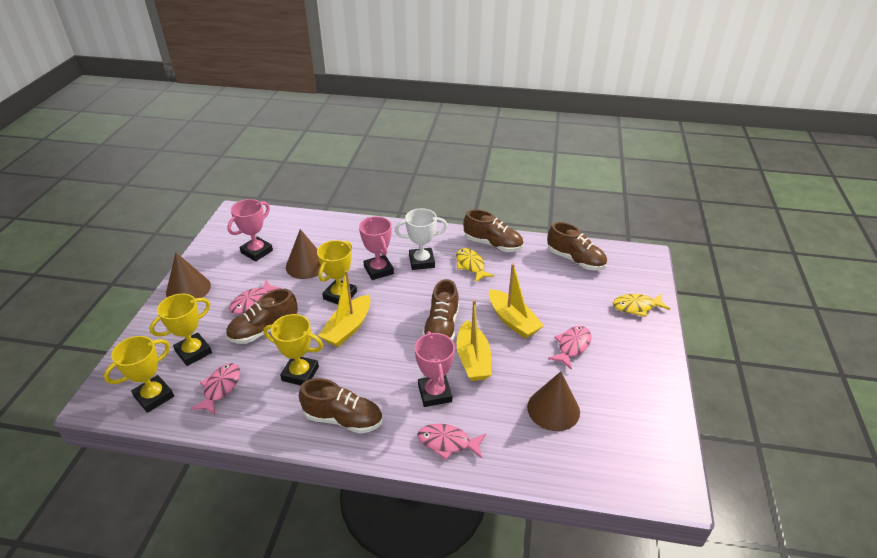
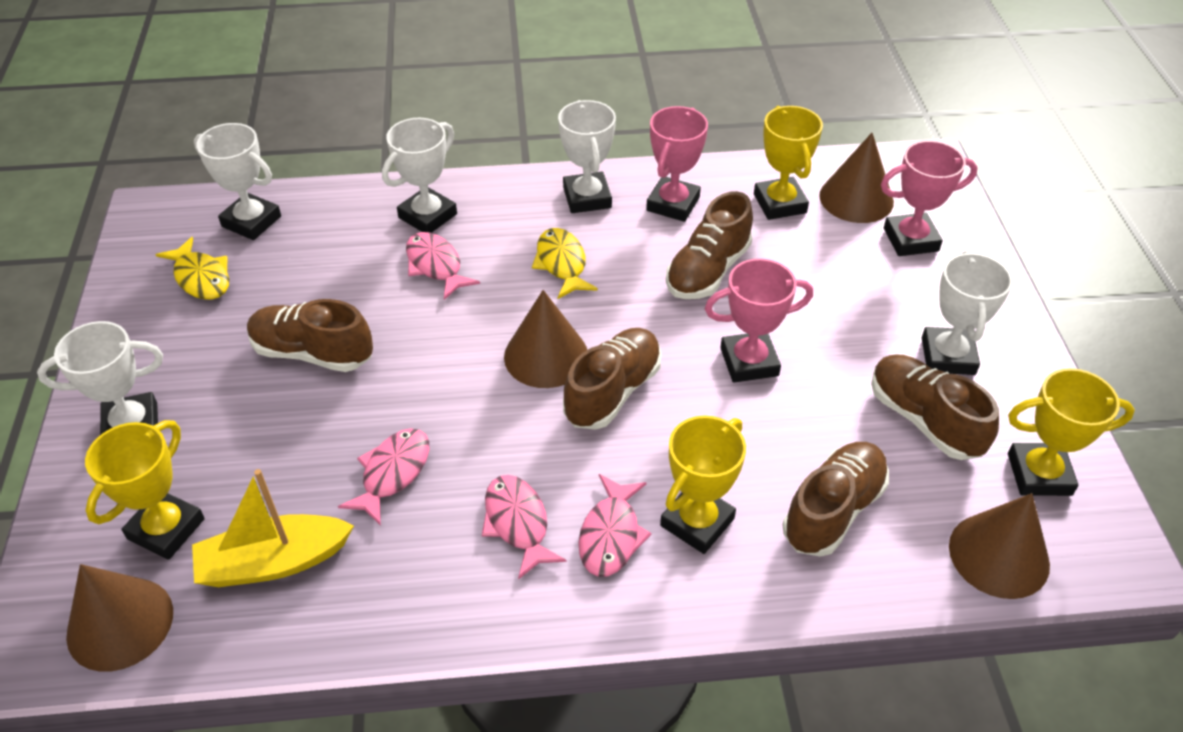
brown cone: 3 -> 4
white trophy: 1 -> 5
yellow boat: 3 -> 1

